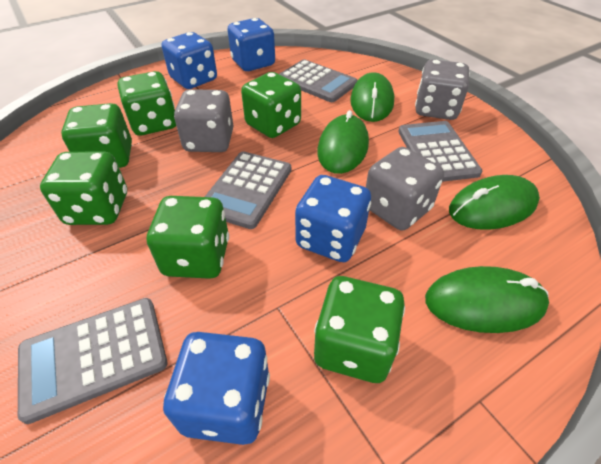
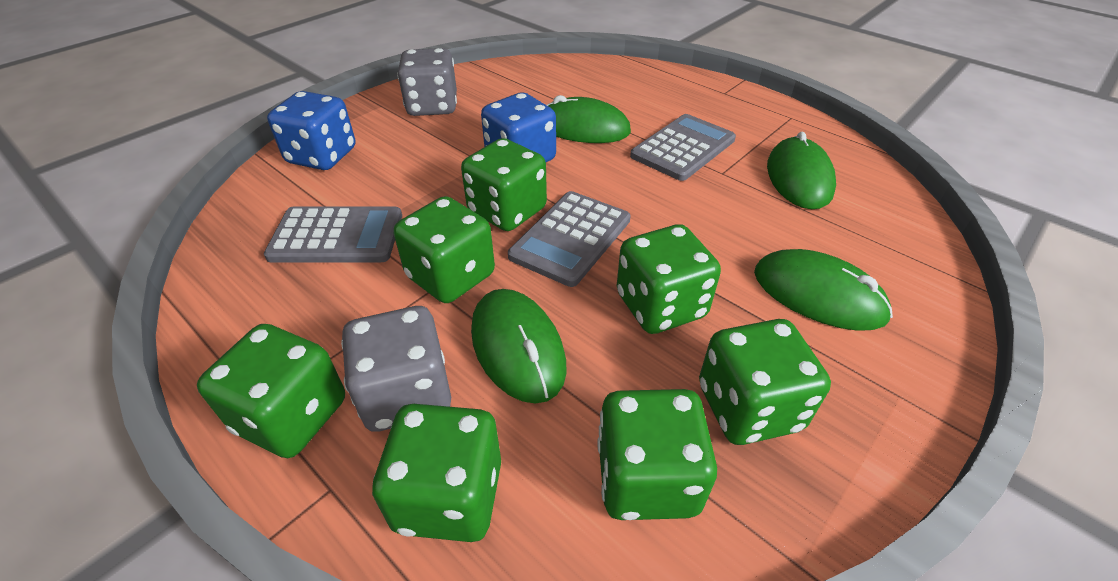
blue dice: 4 -> 2
green dice: 6 -> 7
grey calculator: 4 -> 3
grey dice: 3 -> 2

